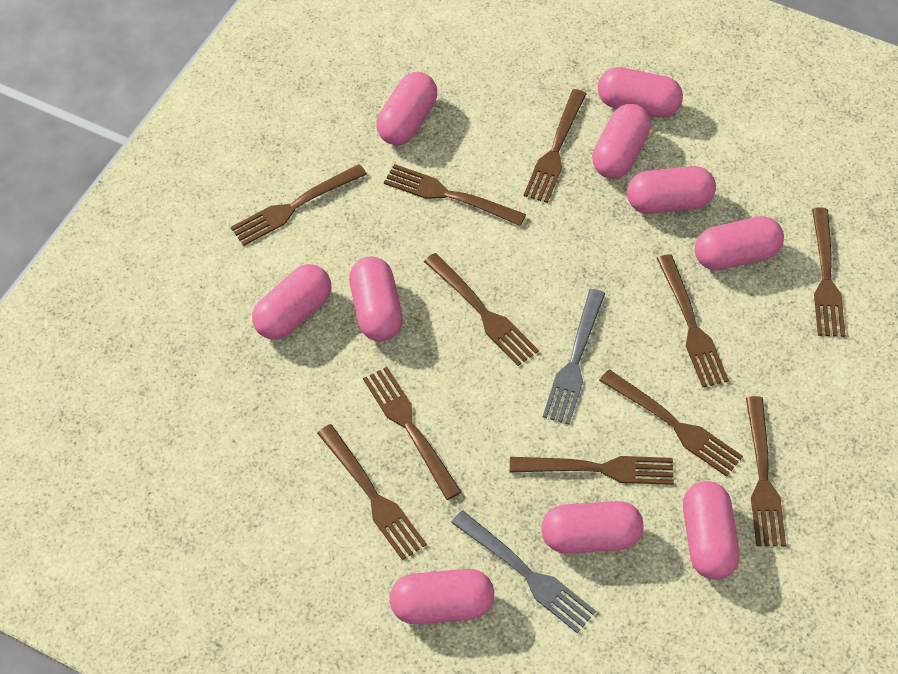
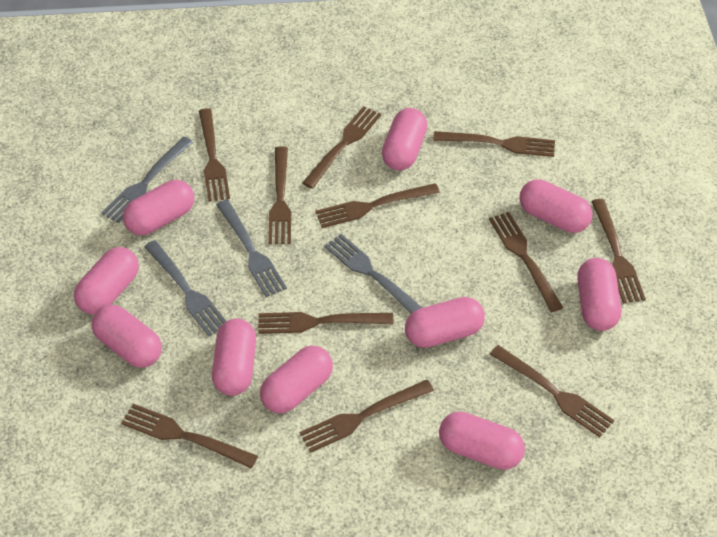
grey fork: 2 -> 4

